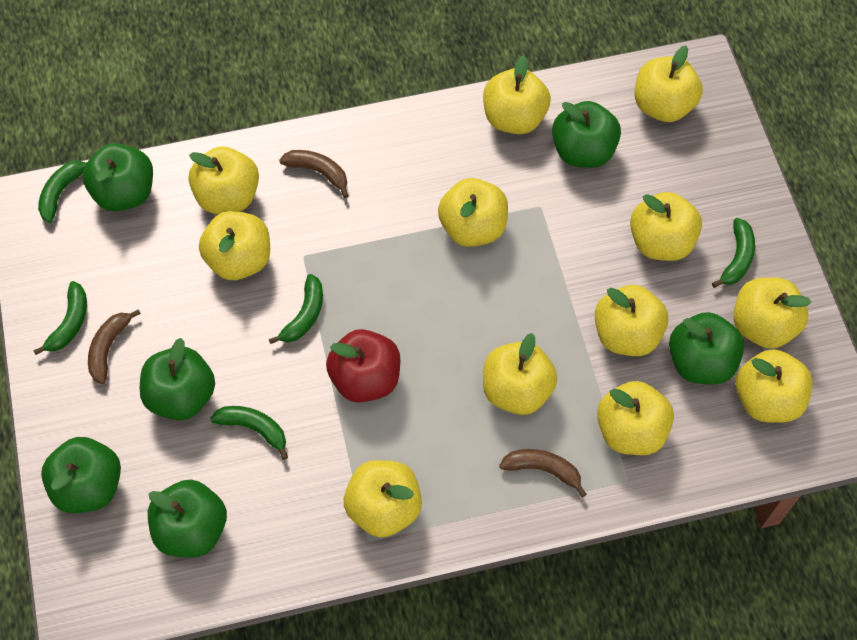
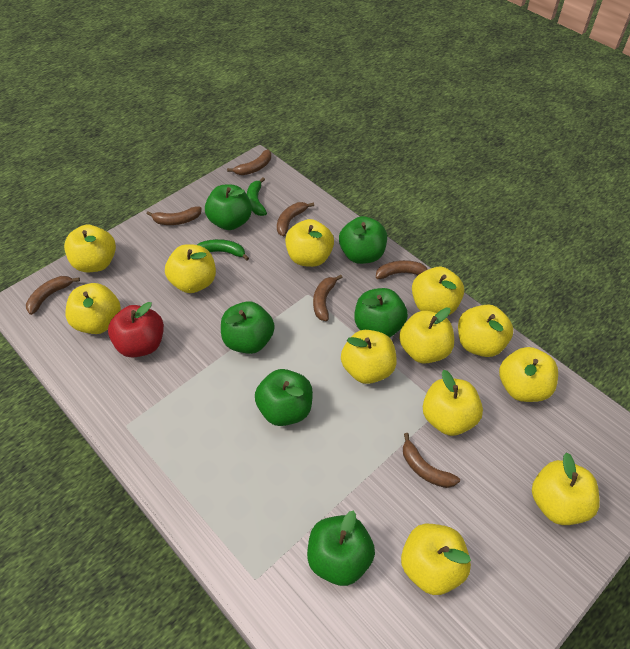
brown banana: 3 -> 7
green banana: 5 -> 2

